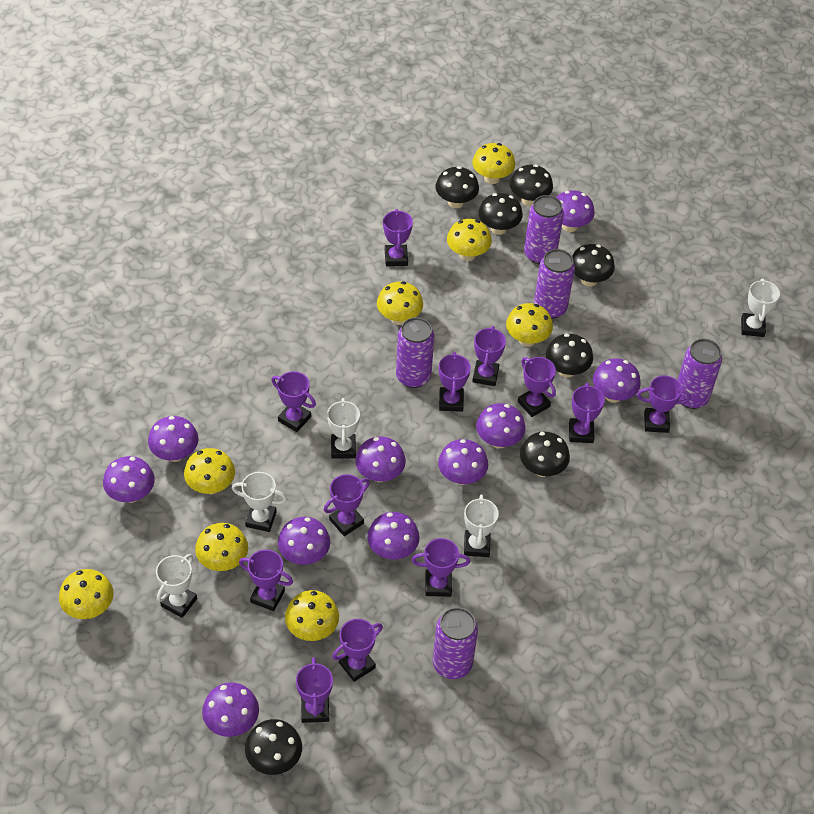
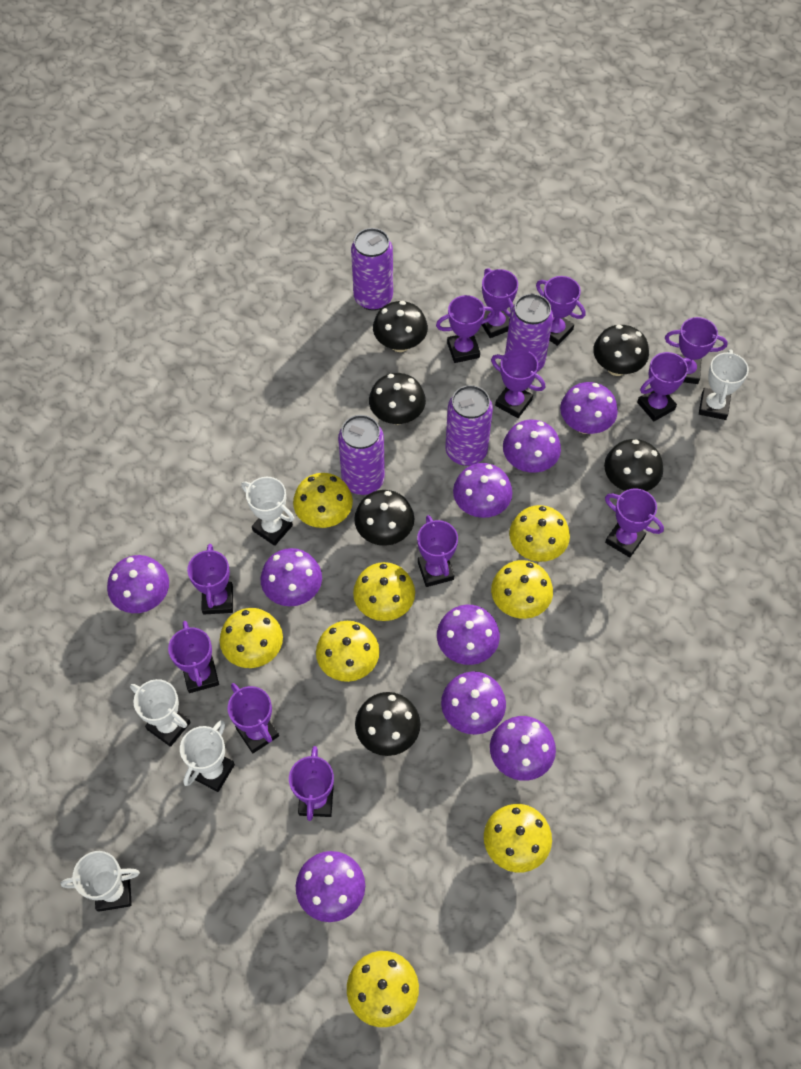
black mushroom: 7 -> 6
purple can: 5 -> 4
purple mushroom: 10 -> 9

